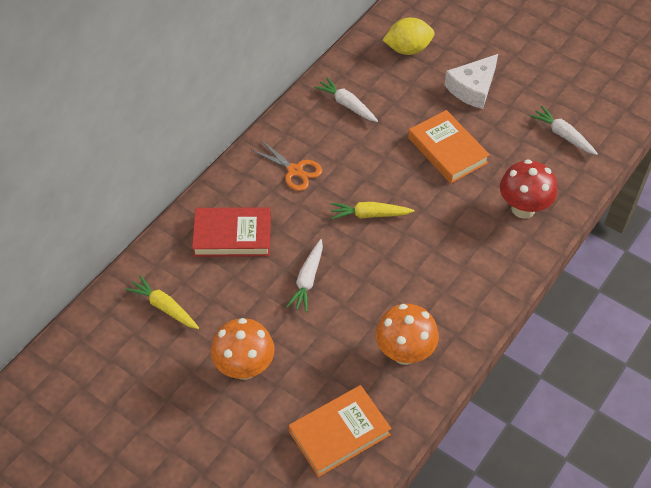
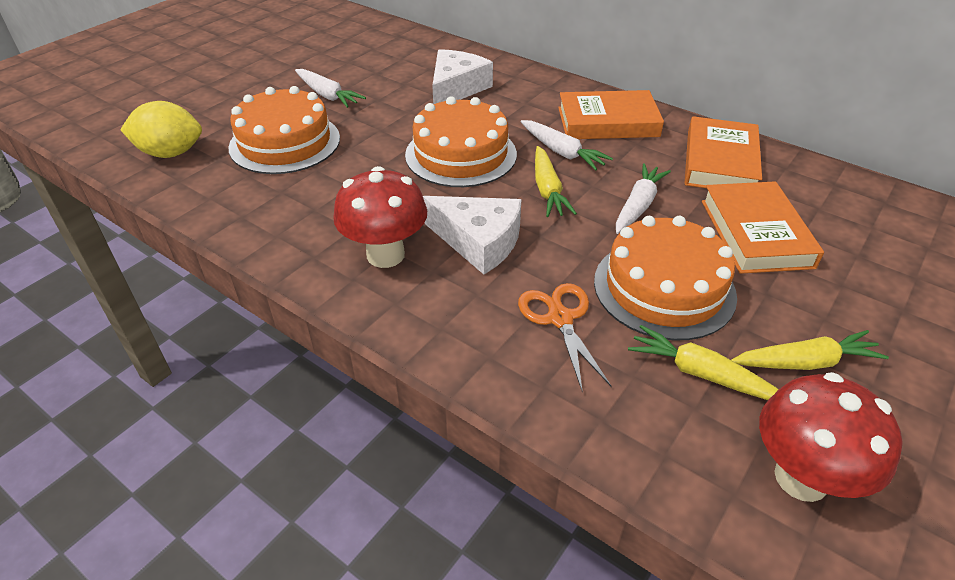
orange book: 2 -> 3
orange cake: 0 -> 3
orange mushroom: 2 -> 0
red book: 1 -> 0
red mushroom: 1 -> 2
white cheese: 1 -> 2
yellow carrot: 2 -> 3

